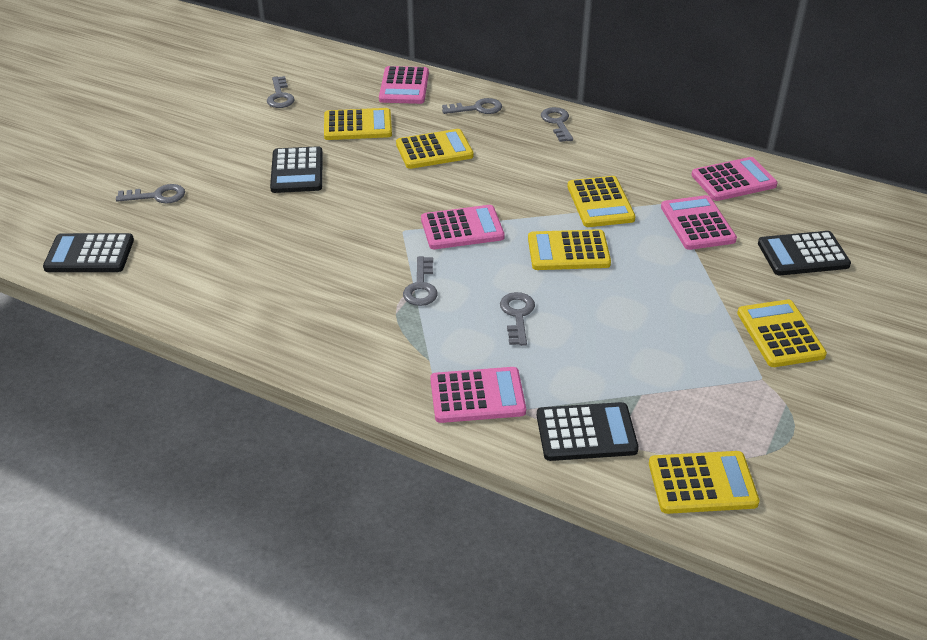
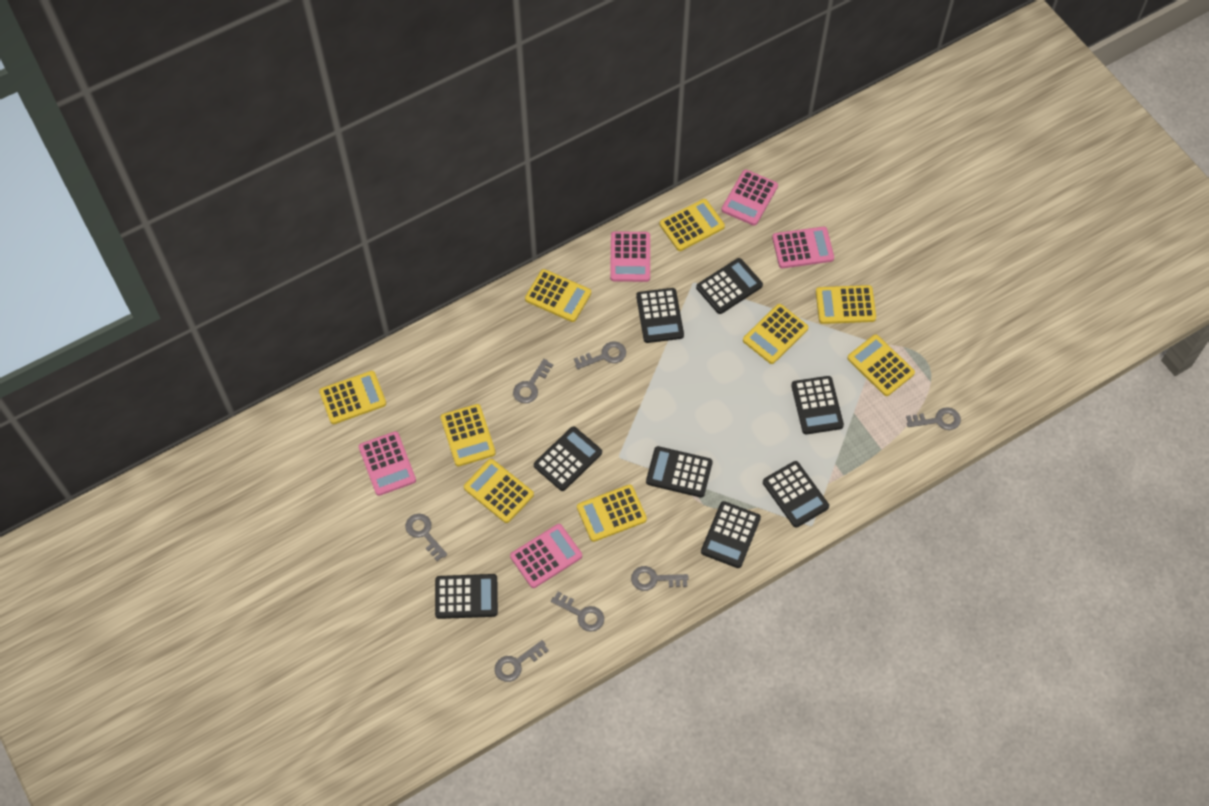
black calculator: 4 -> 8
grey key: 6 -> 7
yellow calculator: 6 -> 9

